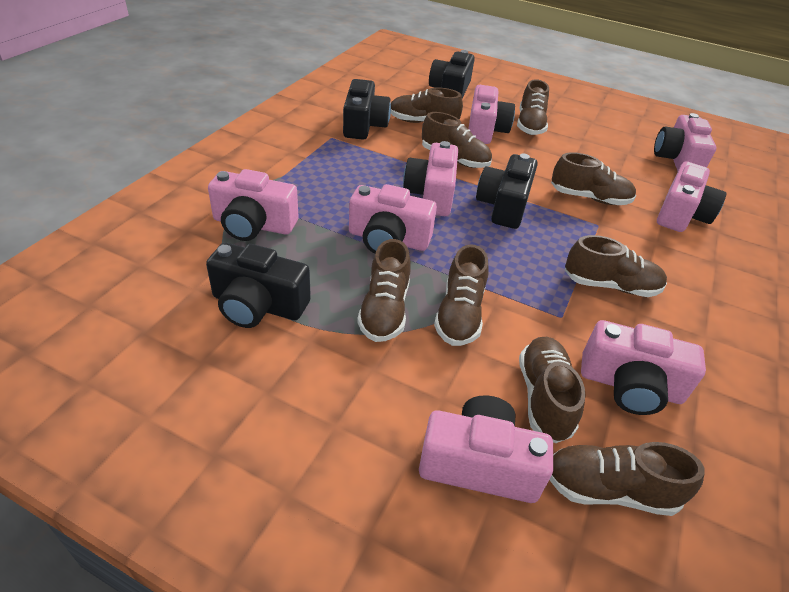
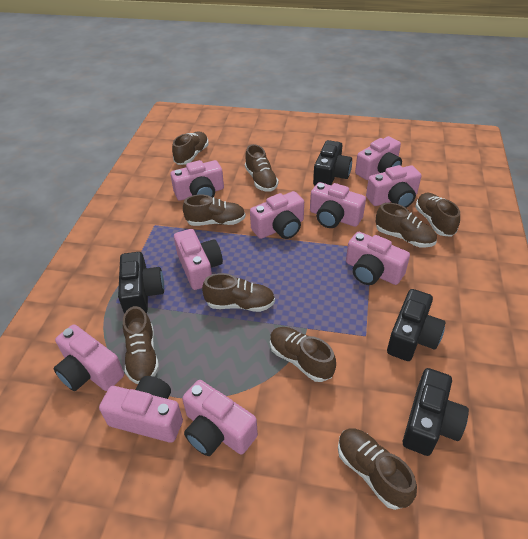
pink camera: 8 -> 10

